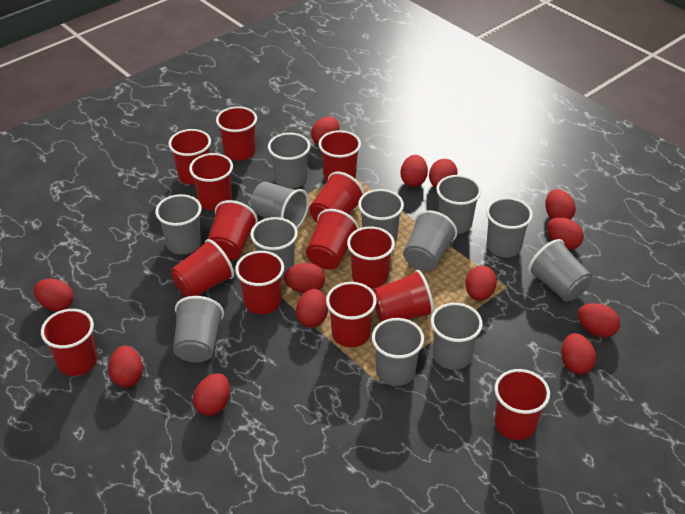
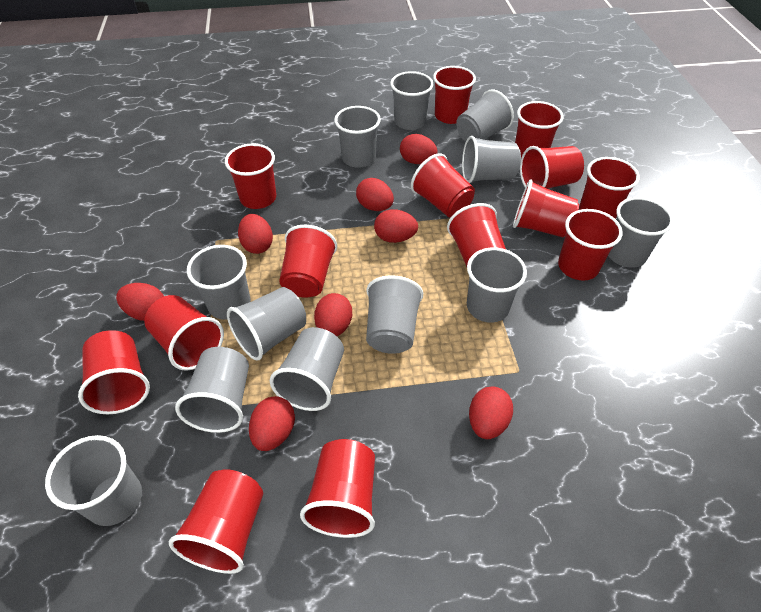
red egg: 13 -> 8

